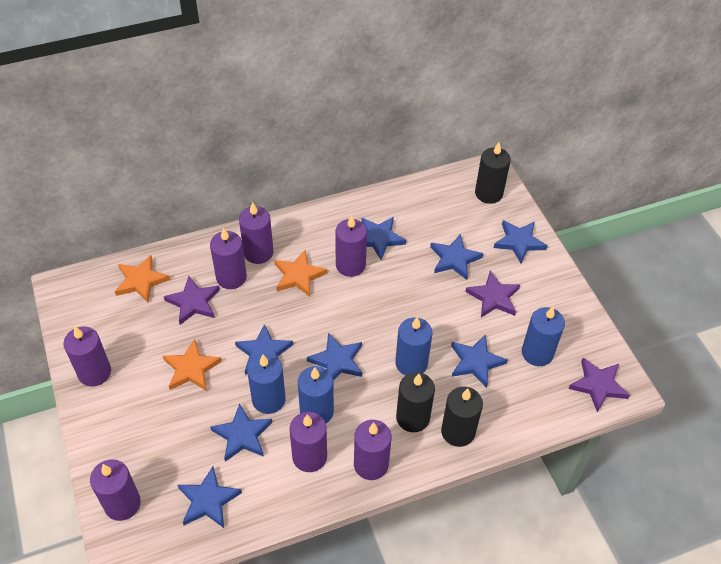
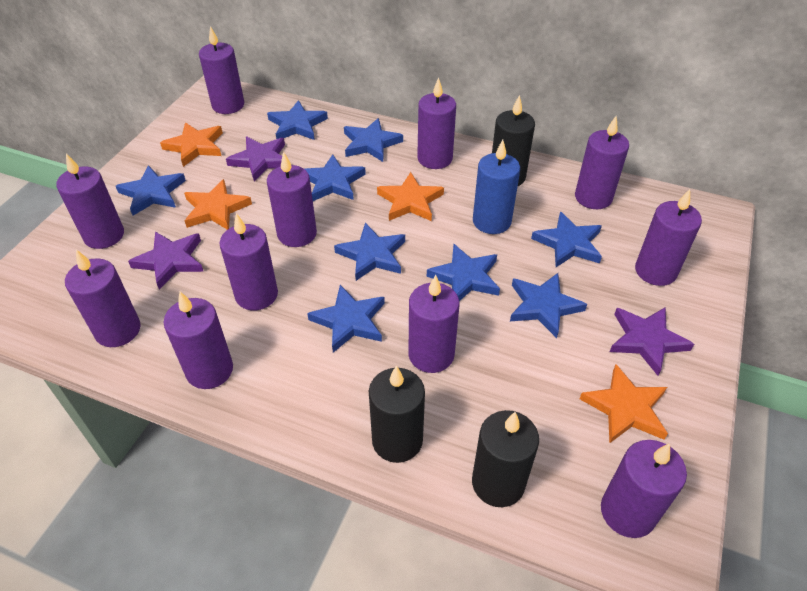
blue candle: 4 -> 1
blue star: 8 -> 9
orange star: 3 -> 4
purple candle: 7 -> 11

